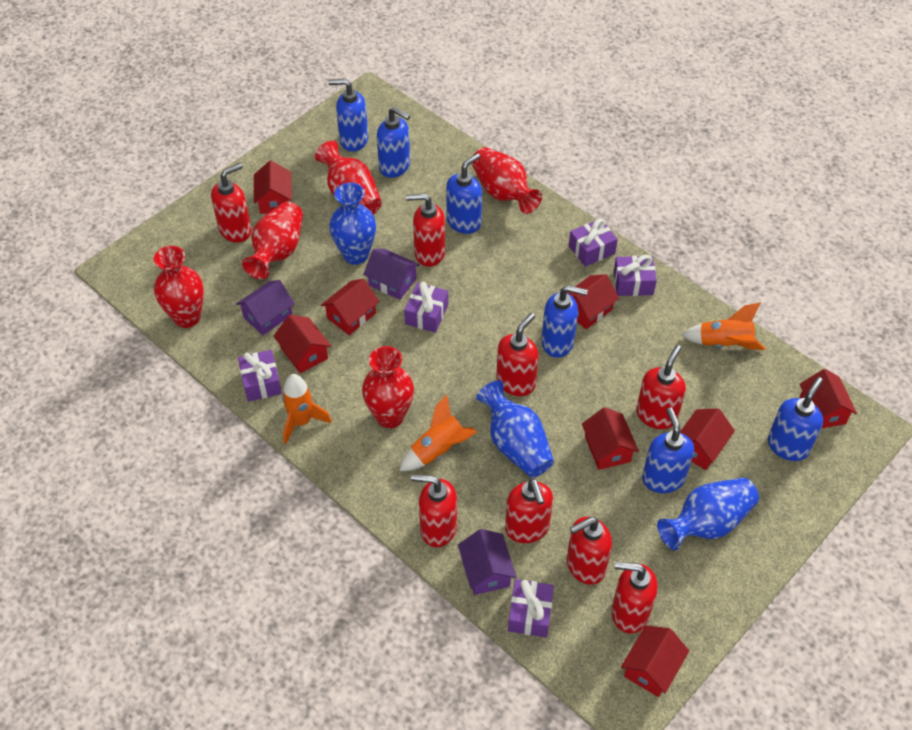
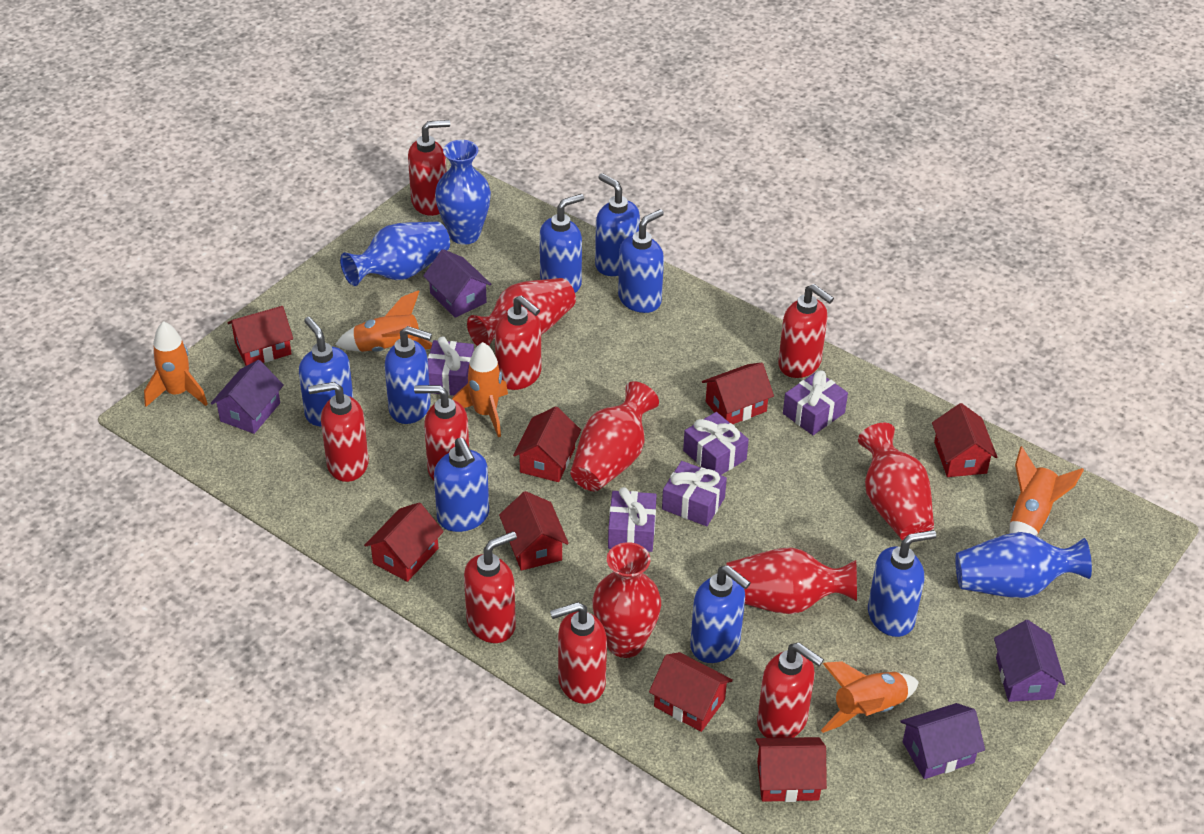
blue soap dispenser: 6 -> 8
orange rocket: 3 -> 5
purple house: 3 -> 4

